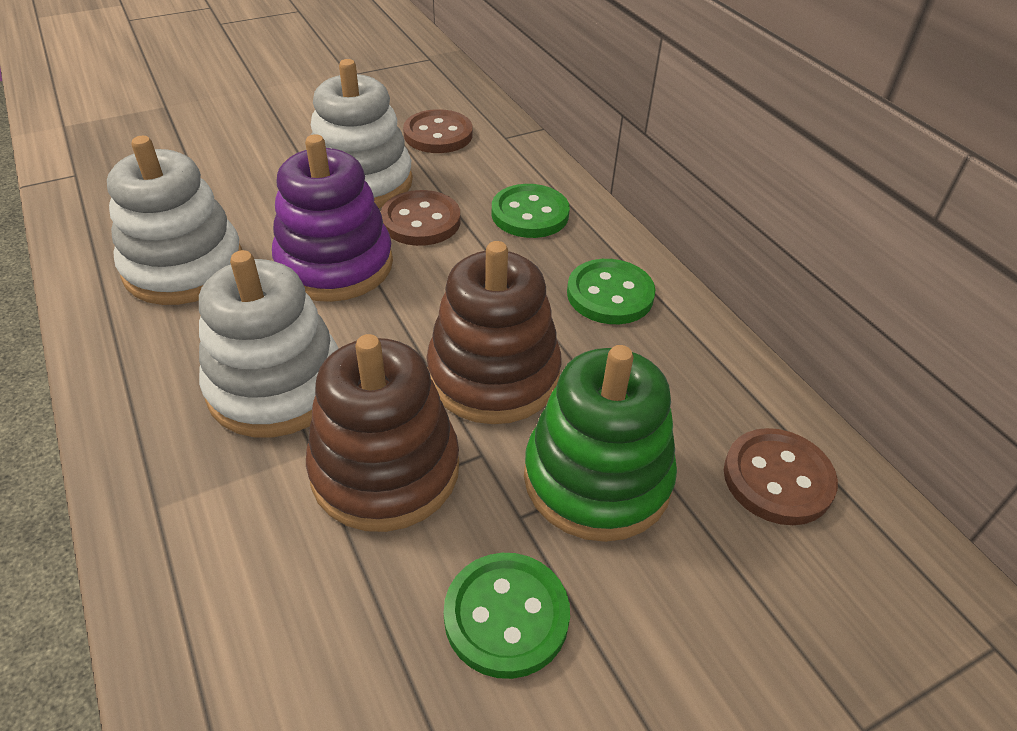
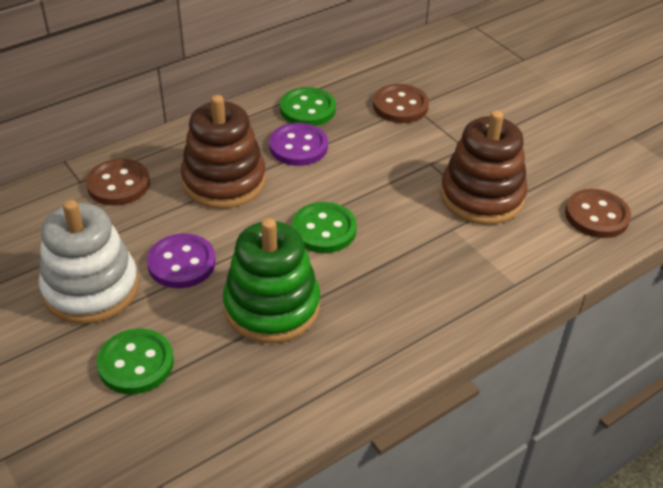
purple button: 0 -> 2
purple stacking toy: 1 -> 0
white stacking toy: 3 -> 1

